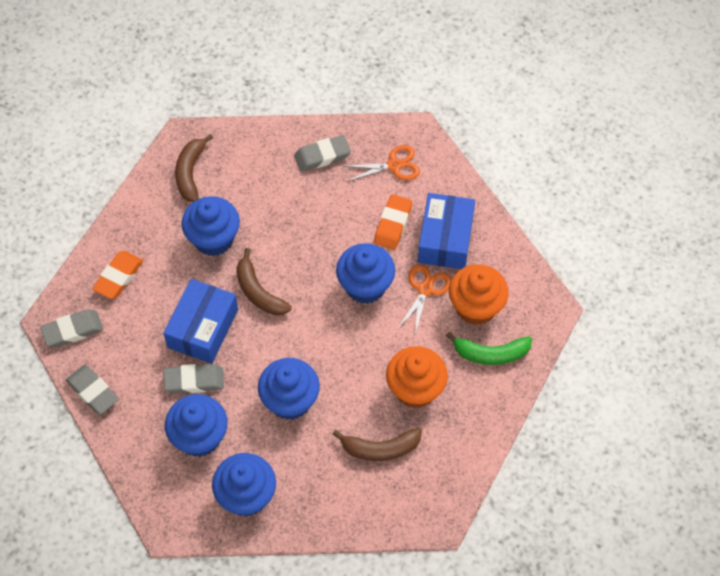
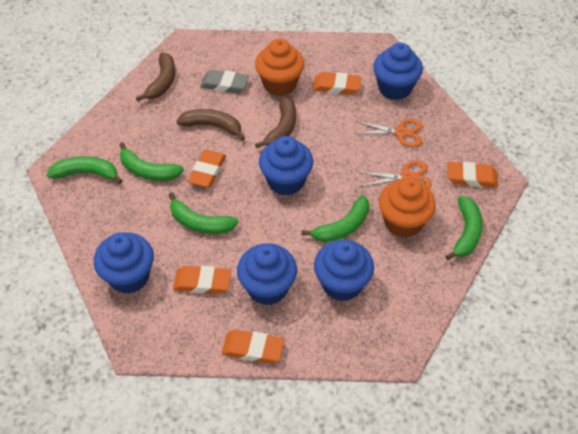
blue box: 2 -> 0
green banana: 1 -> 5
grey eraser: 4 -> 1
orange eraser: 2 -> 5

